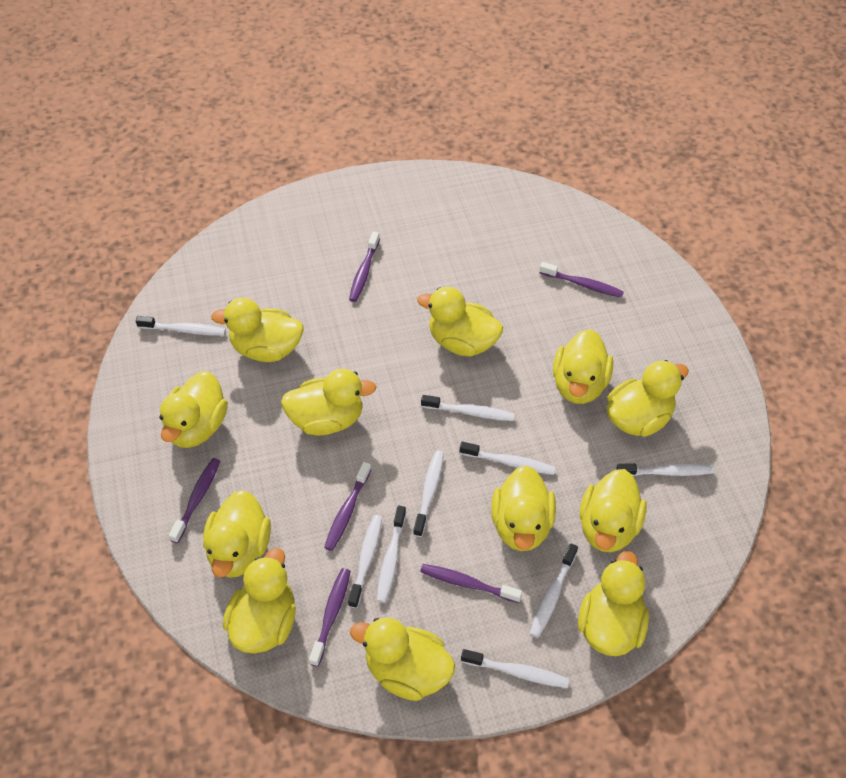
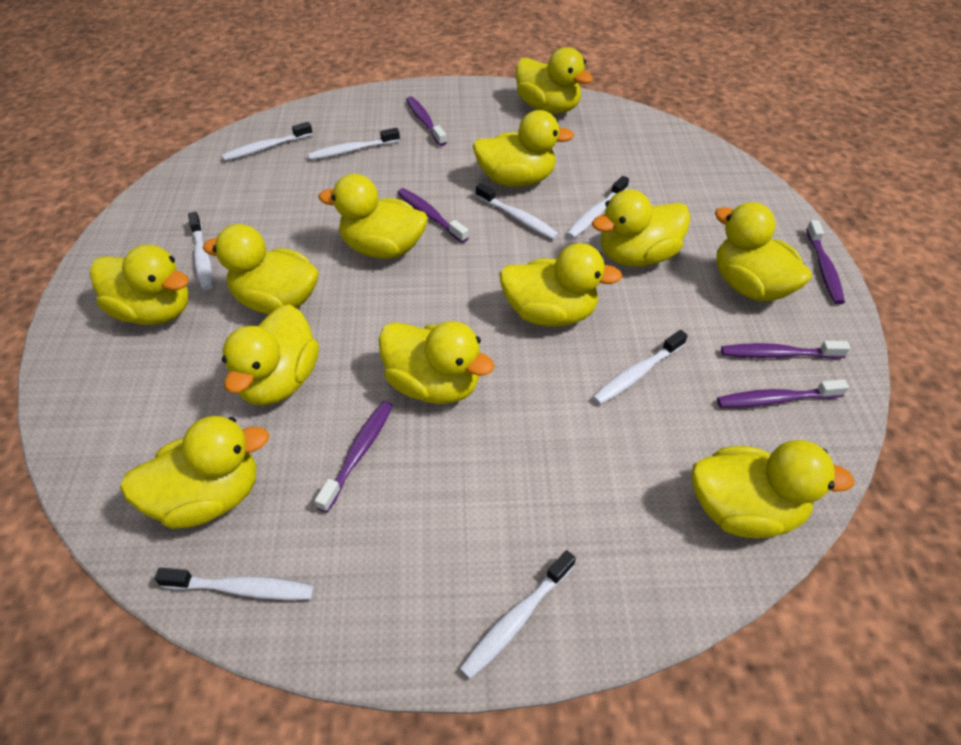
white toothbrush: 9 -> 8

